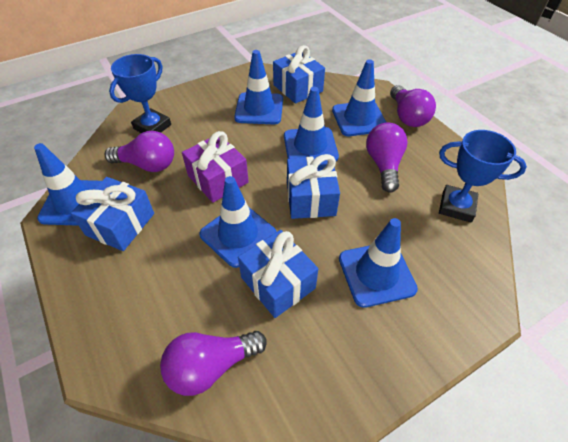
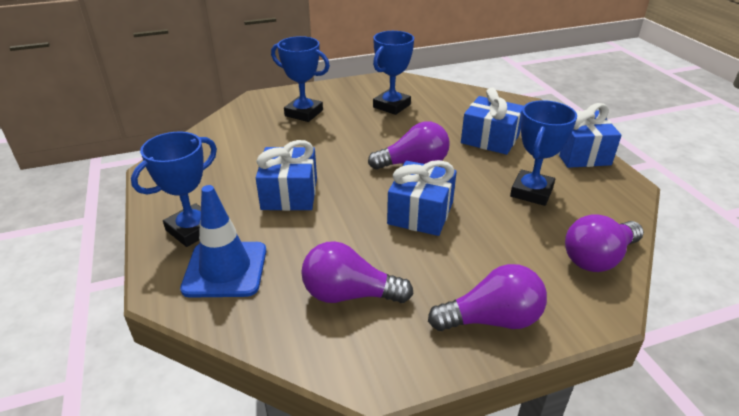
blue traffic cone: 6 -> 1
blue trophy: 2 -> 4
purple gift: 1 -> 0

